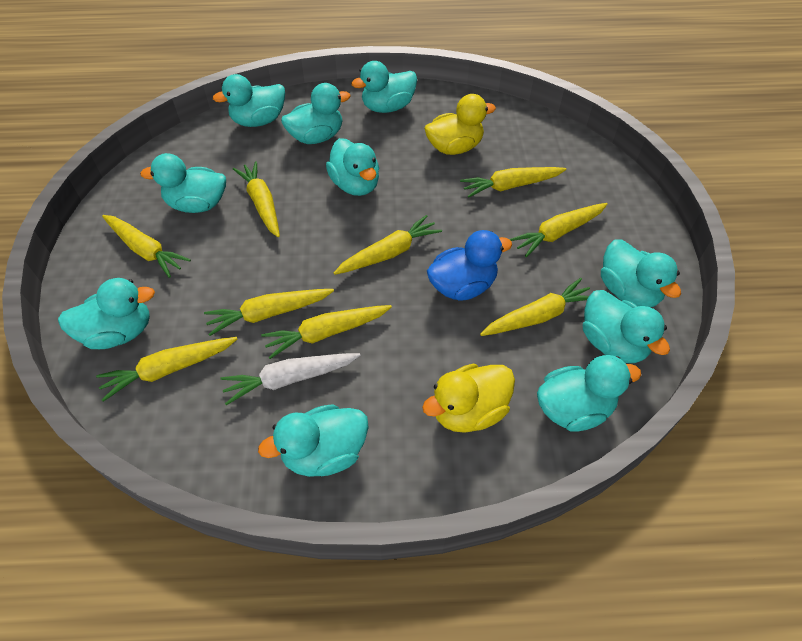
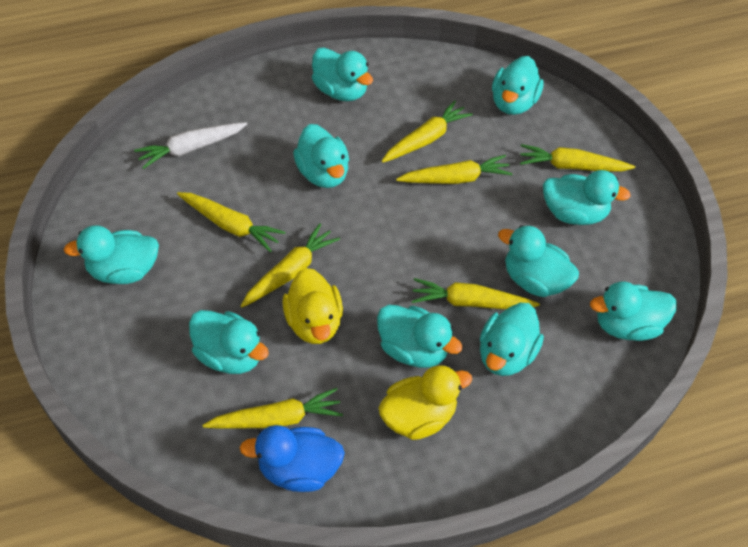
yellow carrot: 9 -> 7

